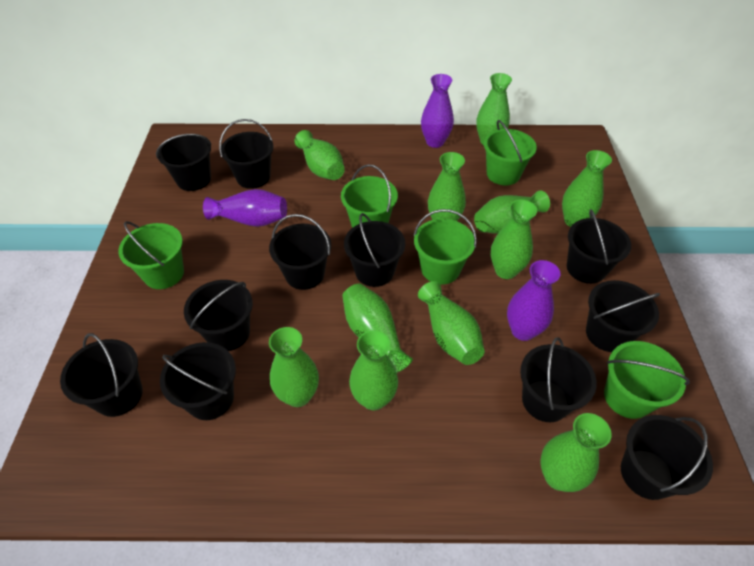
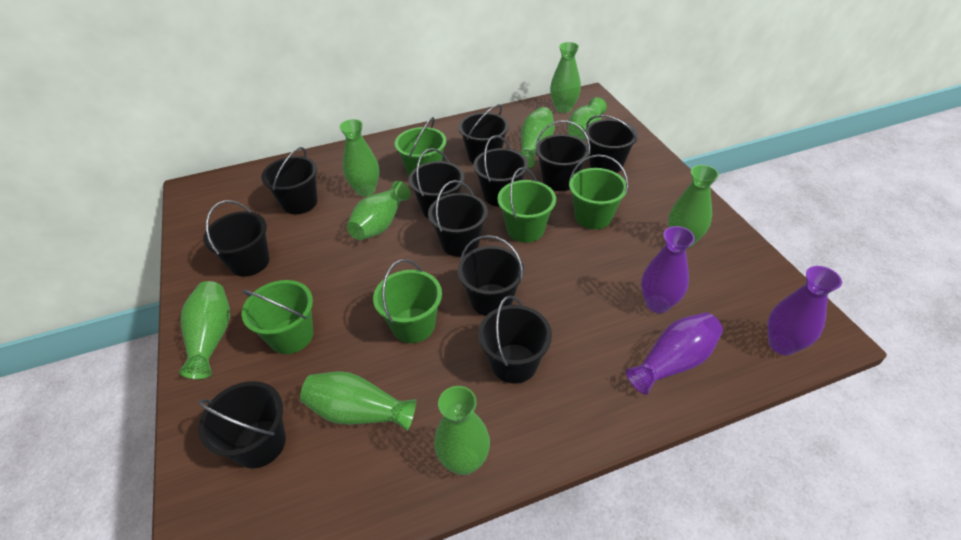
green vase: 11 -> 9

